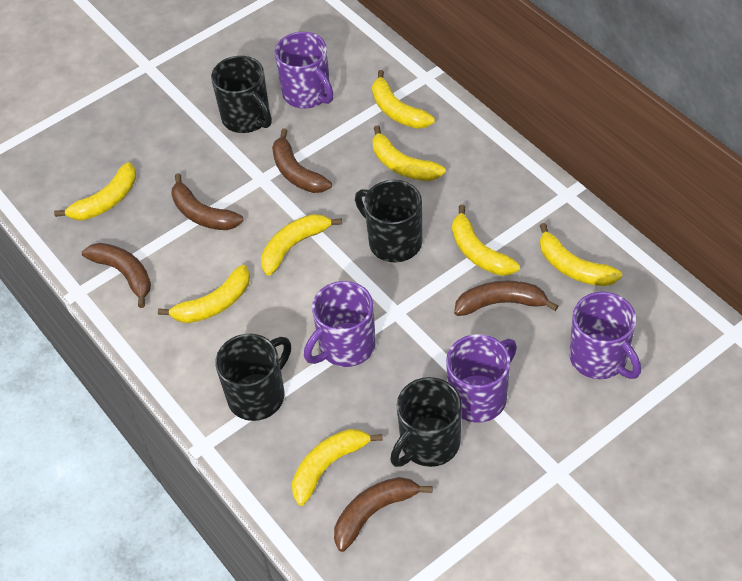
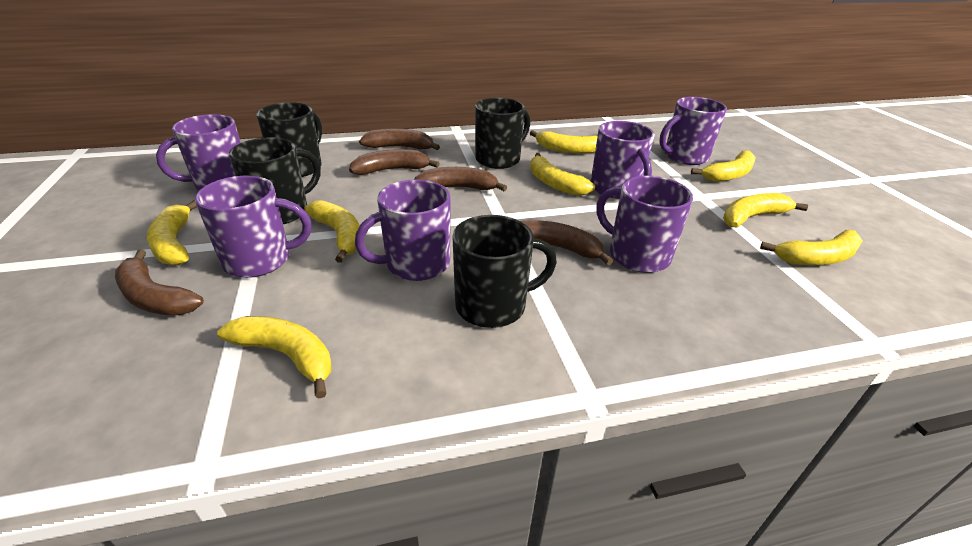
purple mug: 4 -> 6

